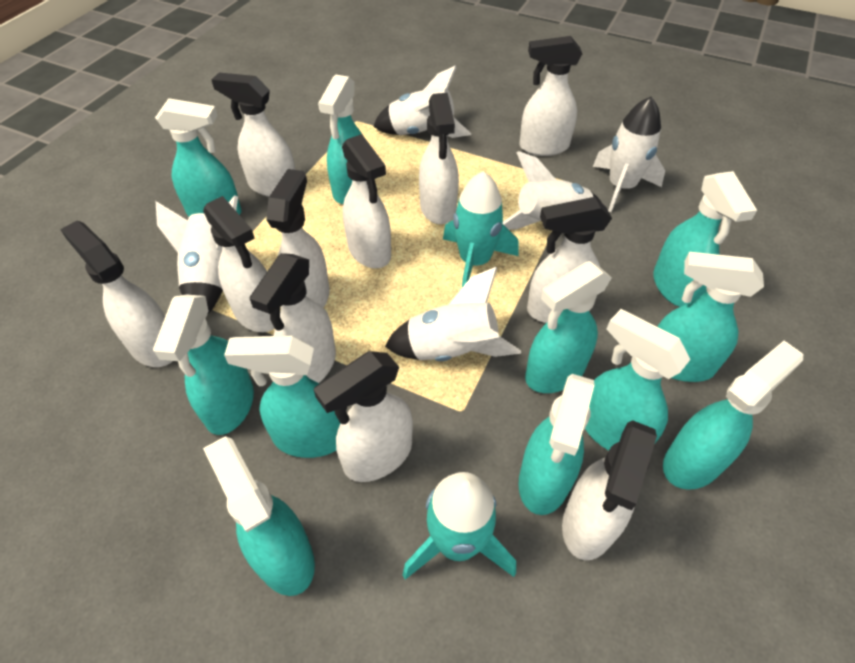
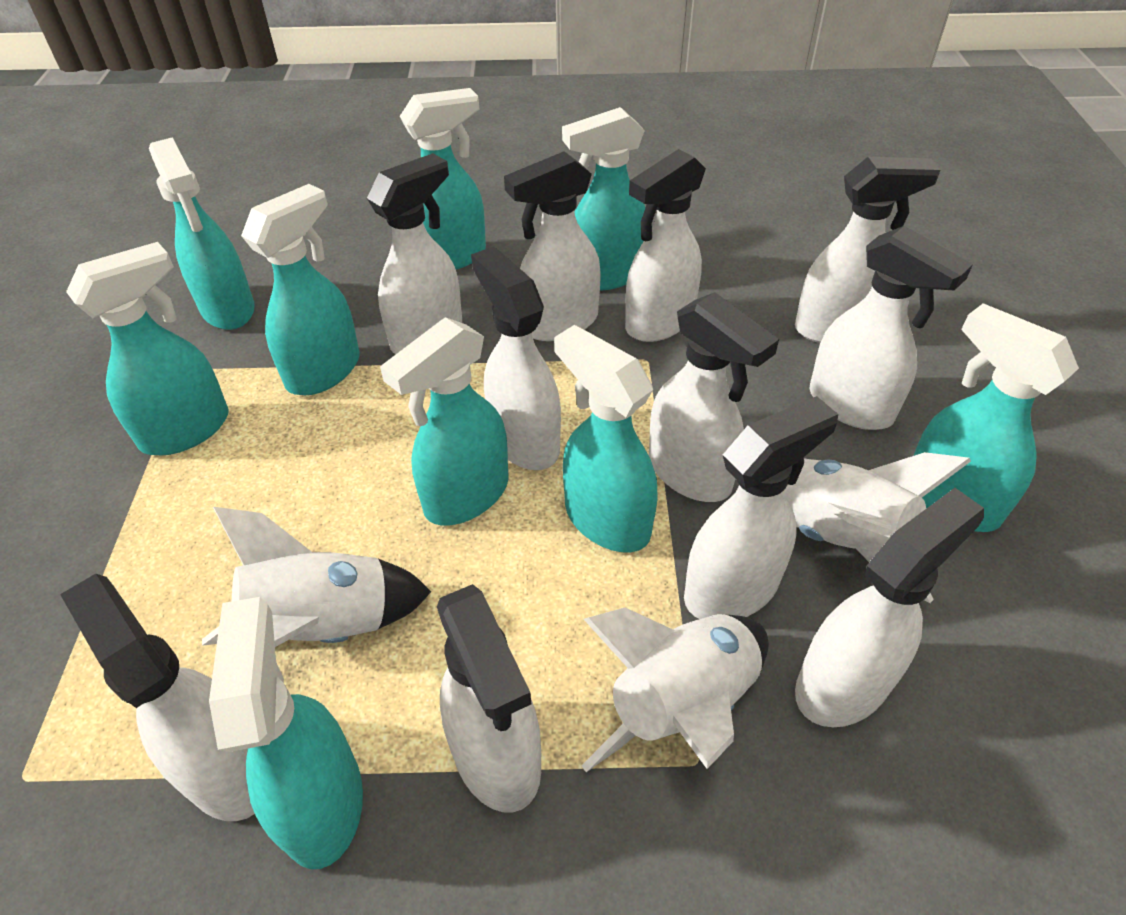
turquoise rocket: 2 -> 0
turquoise spray bottle: 11 -> 9
white rocket: 5 -> 3

